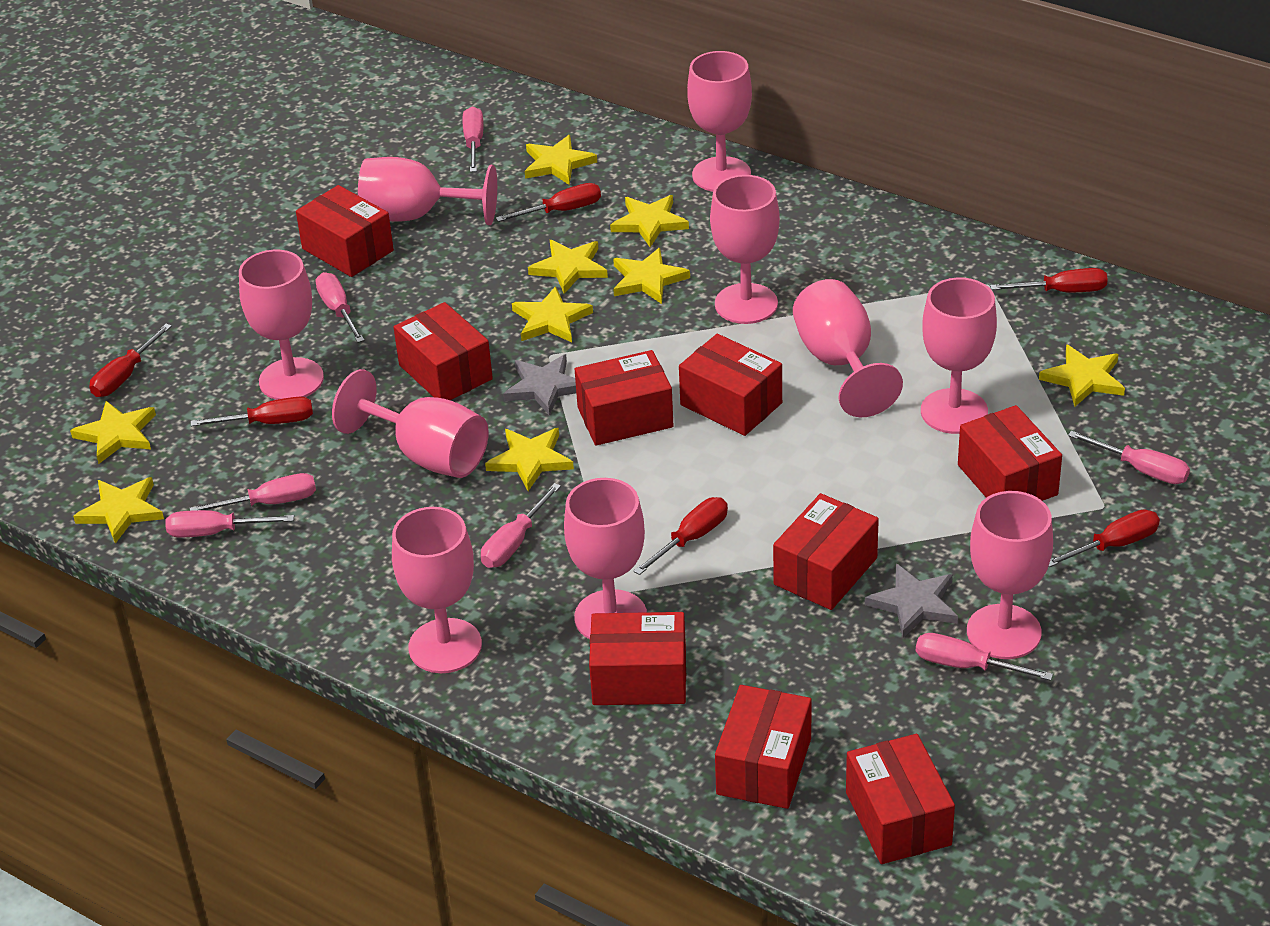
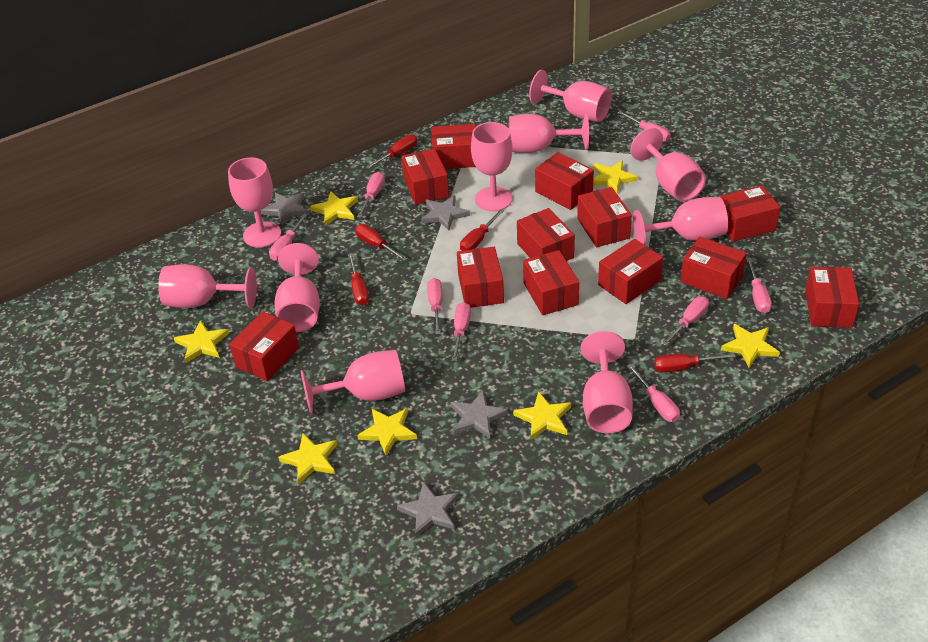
grey star: 2 -> 4
pink screwdriver: 7 -> 8
red box: 9 -> 12
red screwdriver: 6 -> 5
yellow star: 9 -> 7

